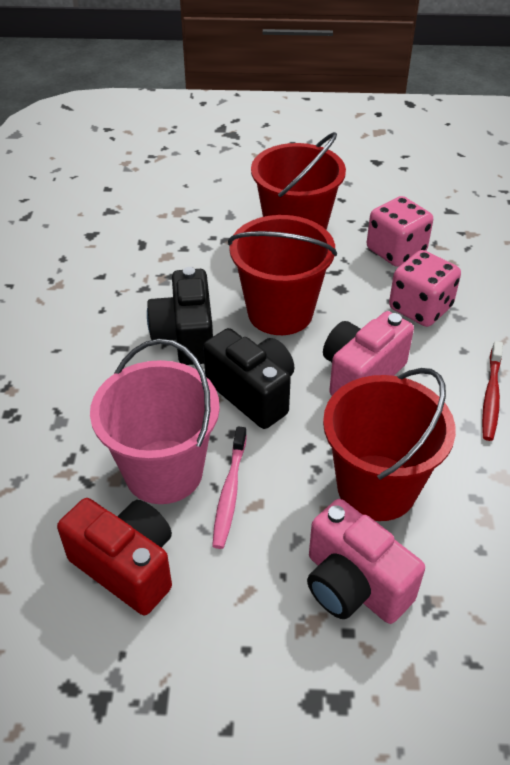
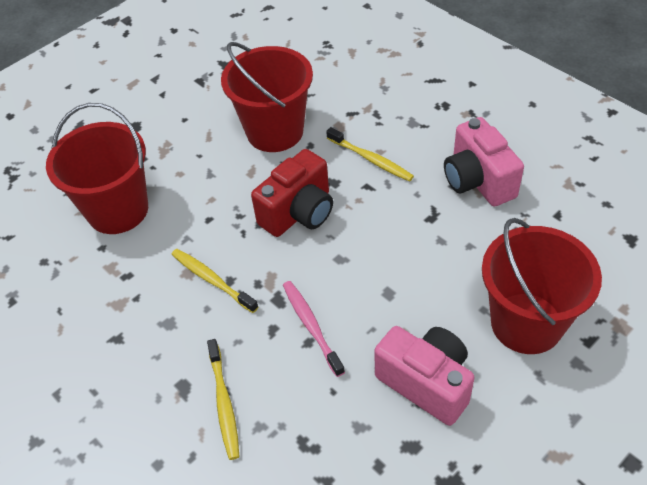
black camera: 2 -> 0
pink bucket: 1 -> 0
pink dice: 2 -> 0
red toothbrush: 1 -> 0
yellow toothbrush: 0 -> 3

